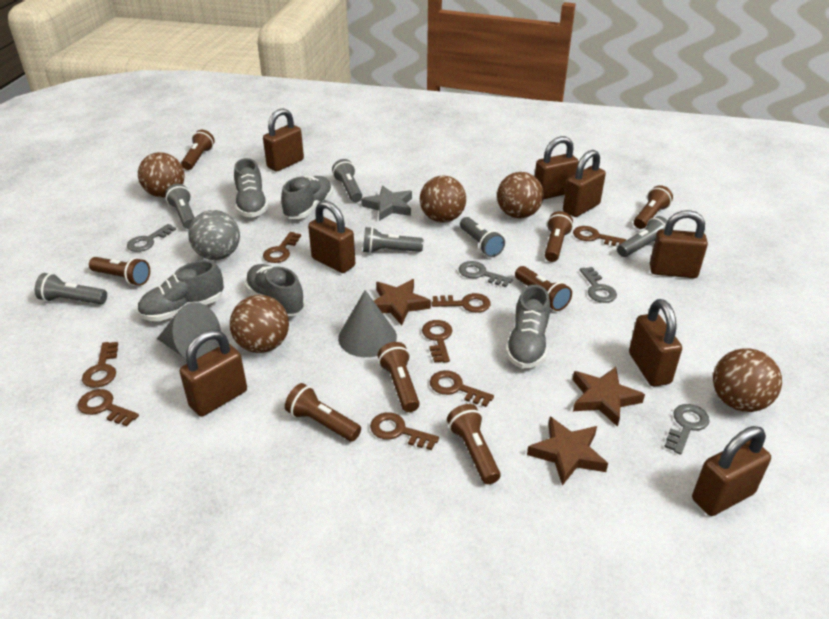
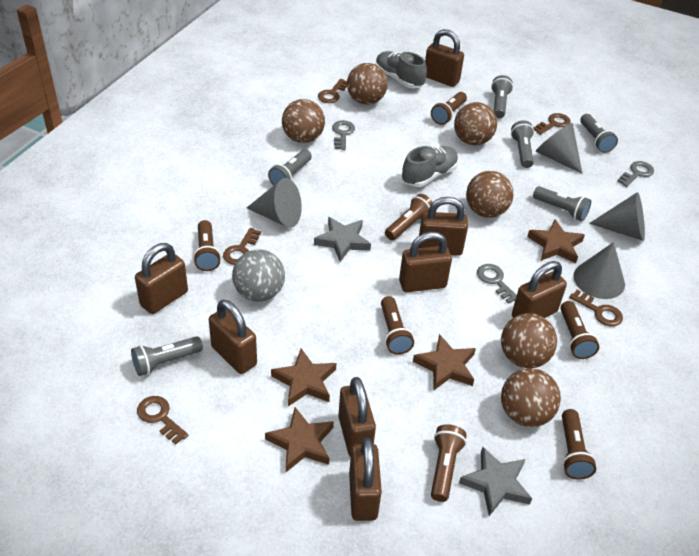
brown ball: 5 -> 6
brown flashlight: 8 -> 7
brown key: 8 -> 5
brown star: 3 -> 4
grey cone: 2 -> 4
grey key: 4 -> 3
grey shoe: 5 -> 2
grey star: 1 -> 2

